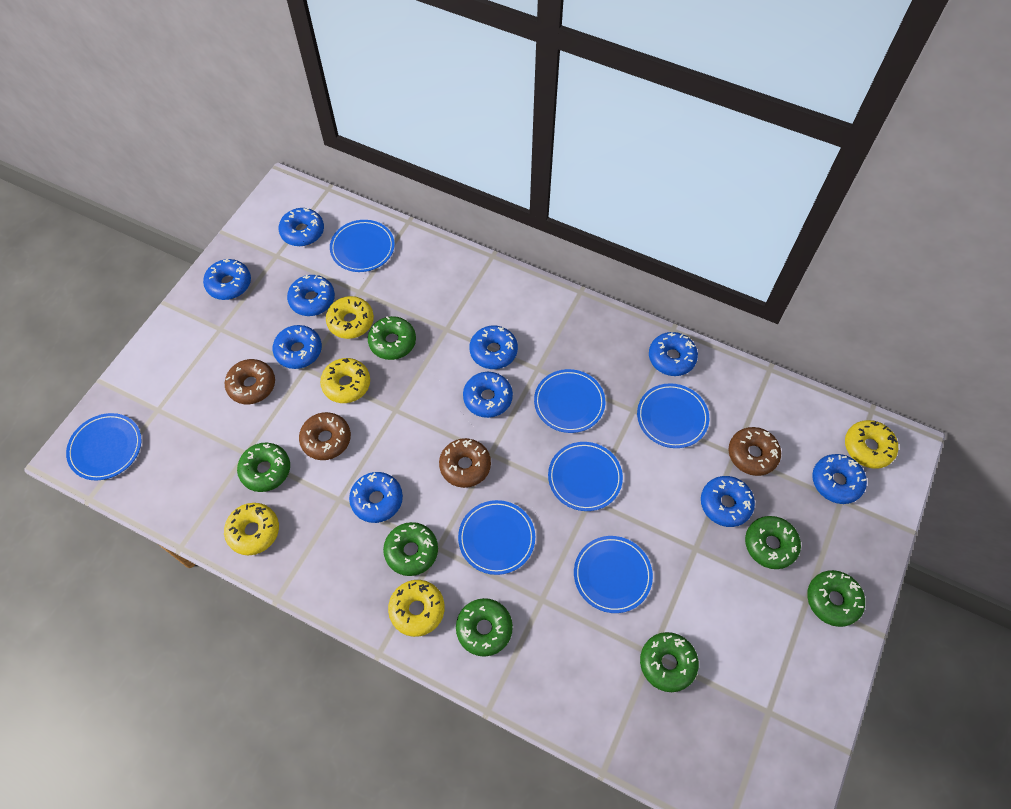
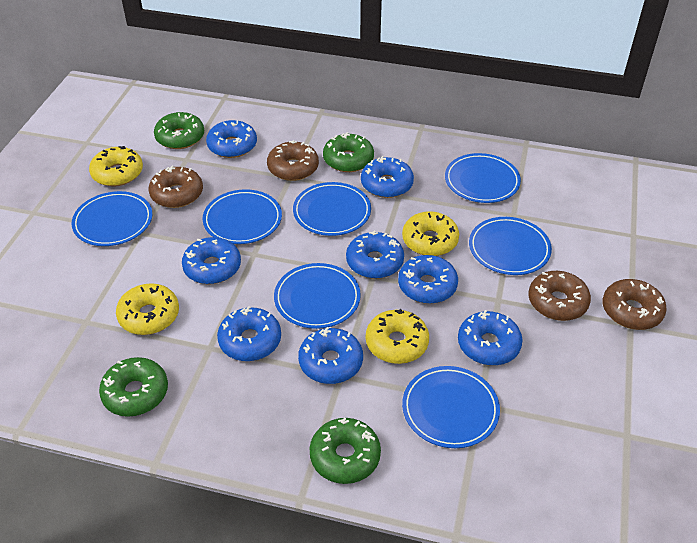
blue donut: 10 -> 8
green donut: 7 -> 4
yellow donut: 5 -> 4

